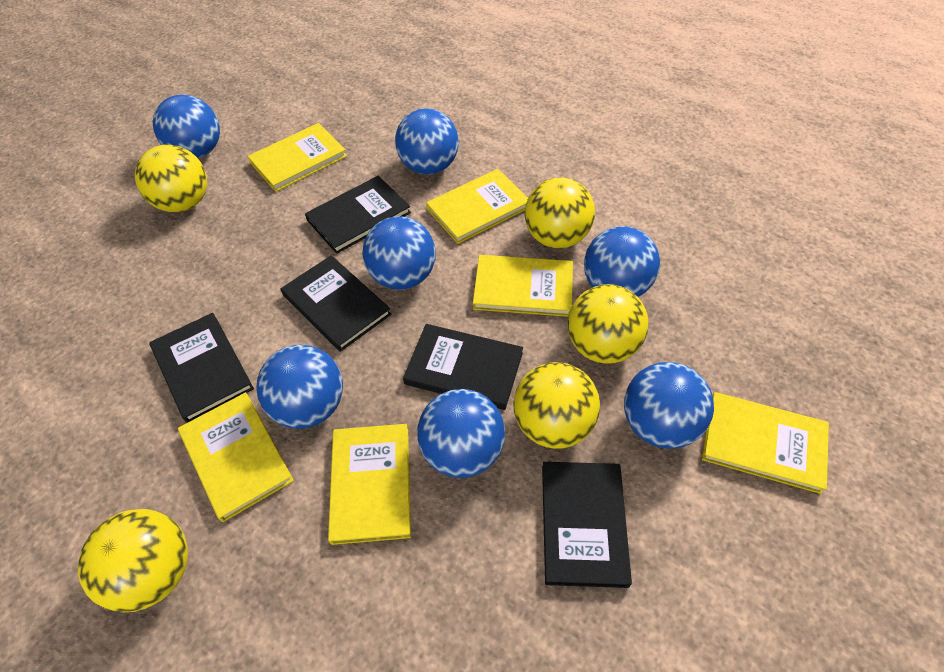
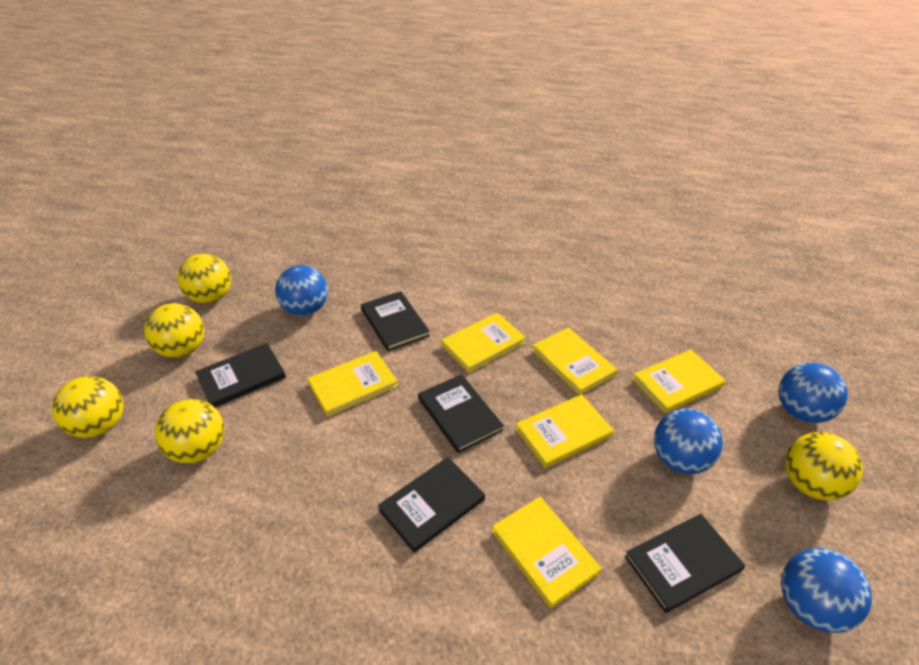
blue ball: 7 -> 4

